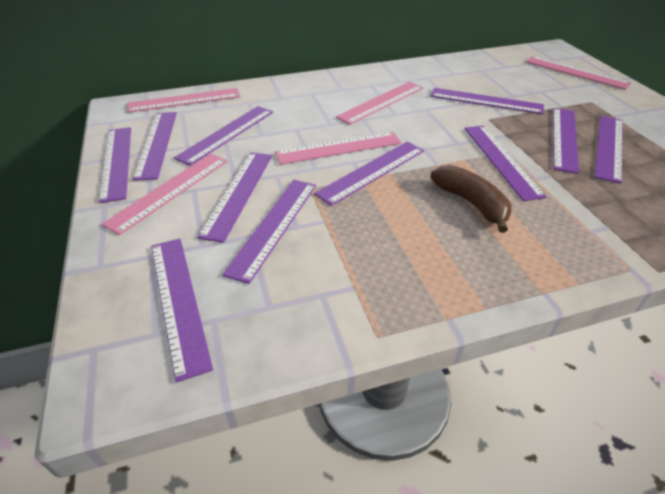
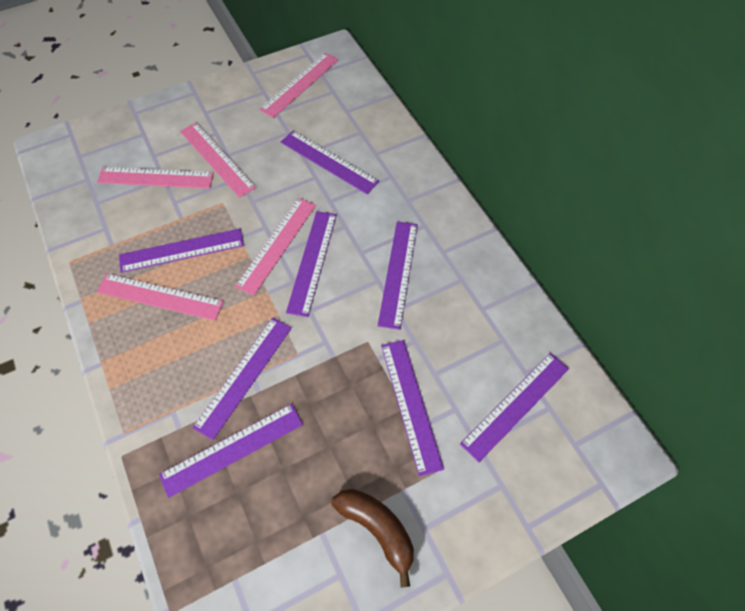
purple ruler: 11 -> 8

